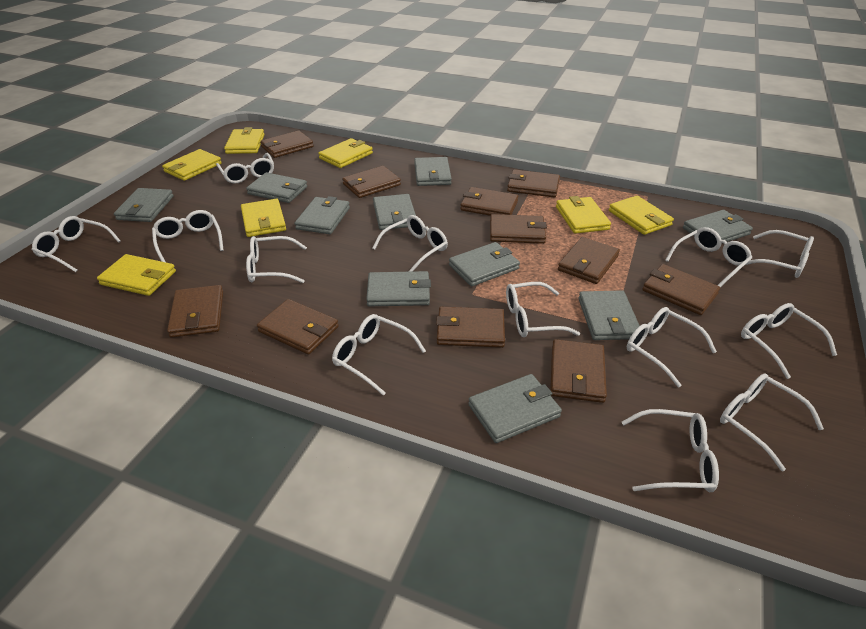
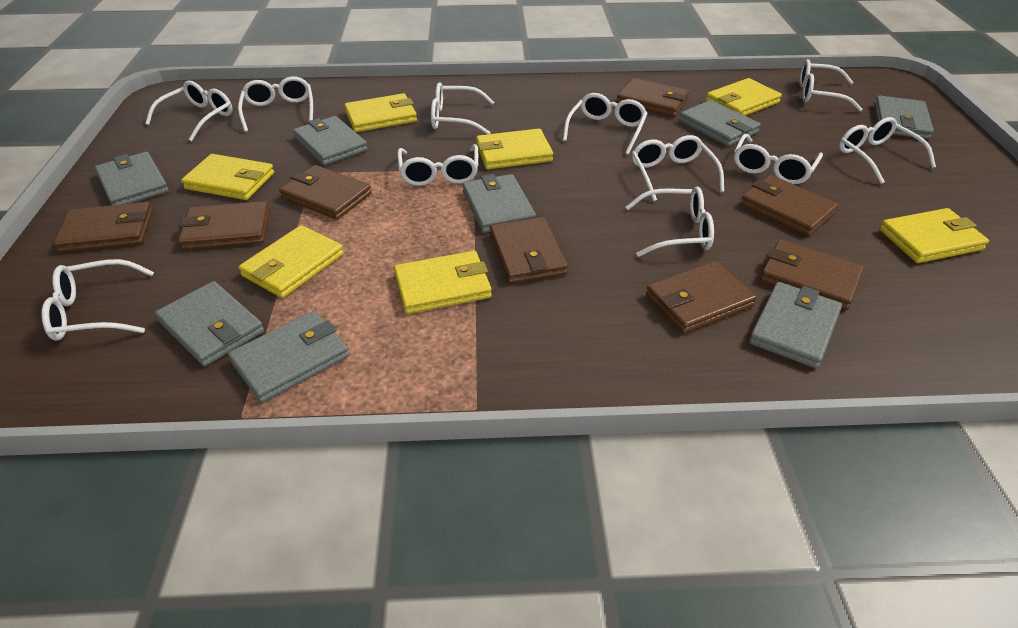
brown wallet: 11 -> 8
grey wallet: 10 -> 8
white glasses: 13 -> 11

